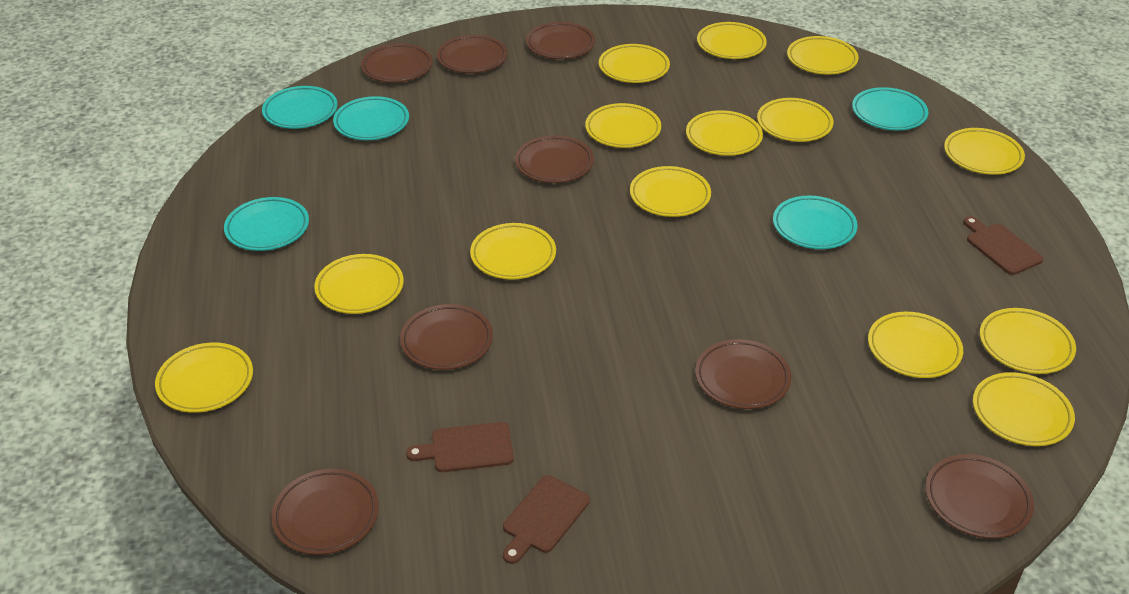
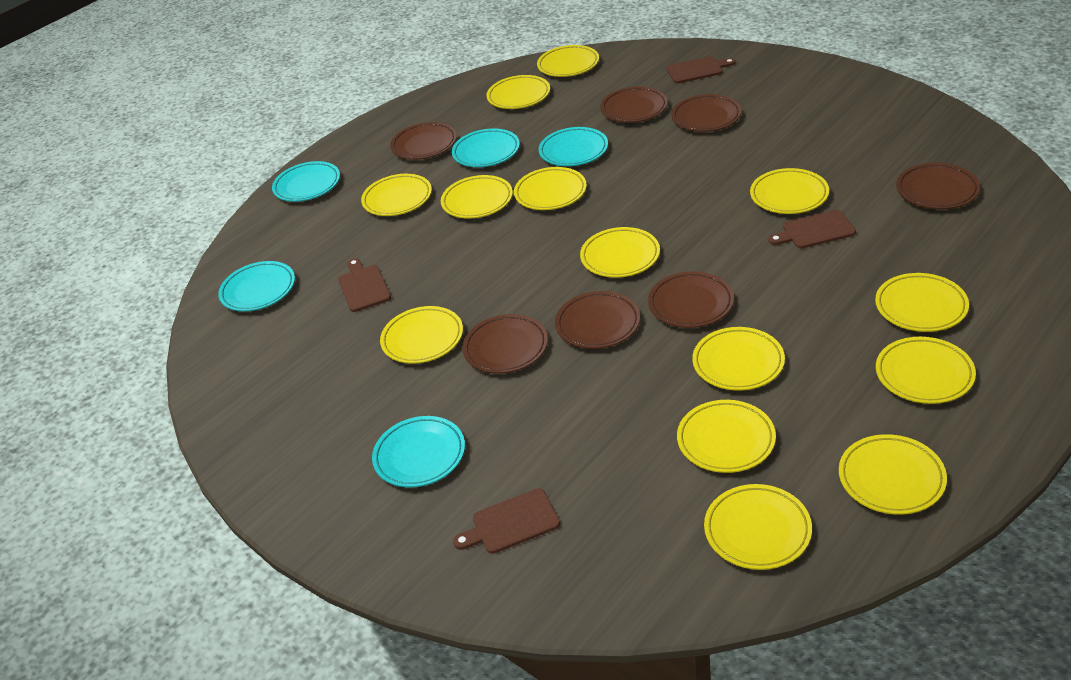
brown cutting board: 3 -> 4
brown plate: 8 -> 7

